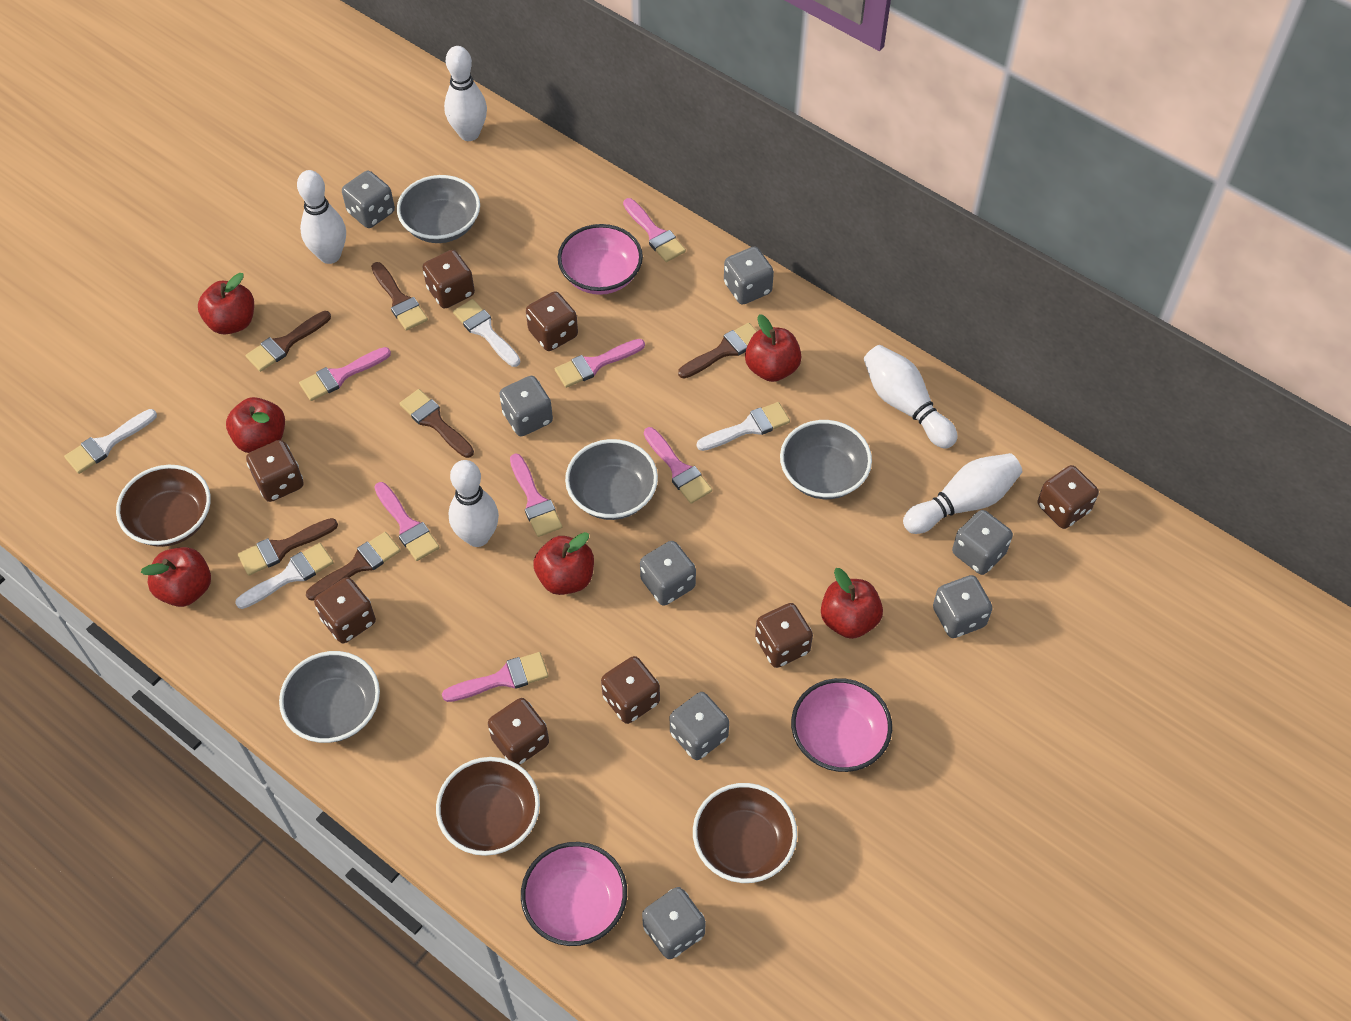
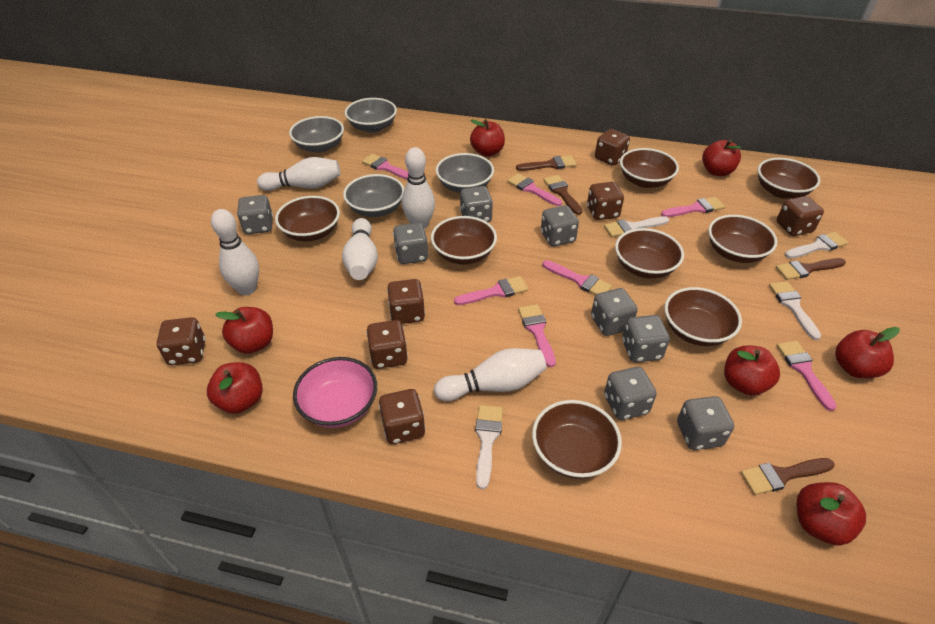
brown bowl: 3 -> 8
brown brush: 6 -> 4
brown dice: 8 -> 7
pink bowl: 3 -> 1
red apple: 6 -> 7

